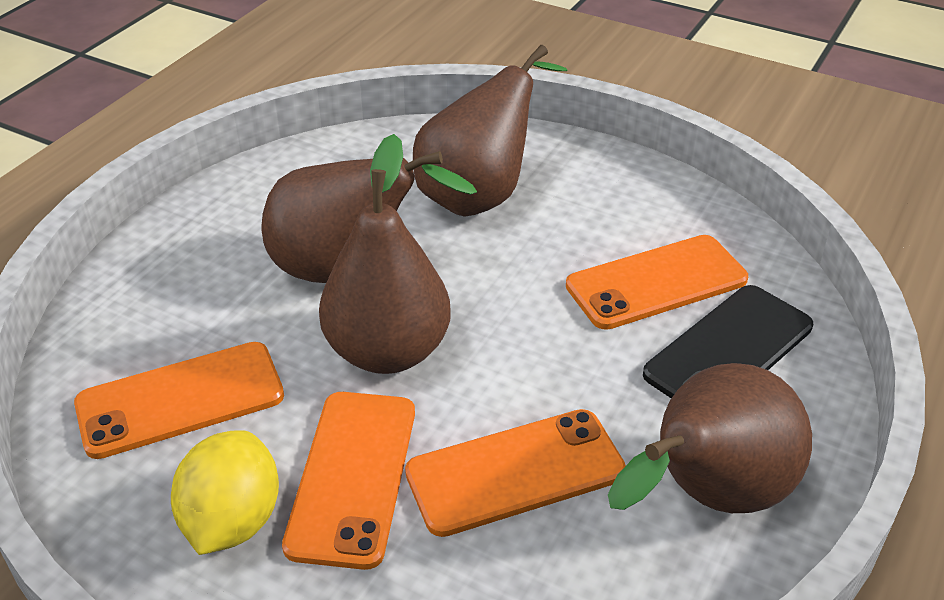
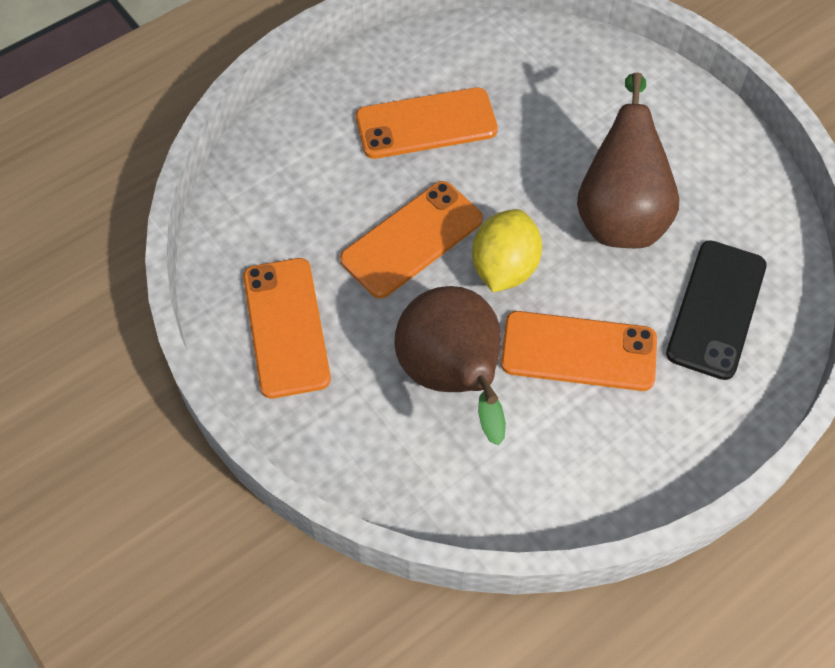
brown pear: 4 -> 2

